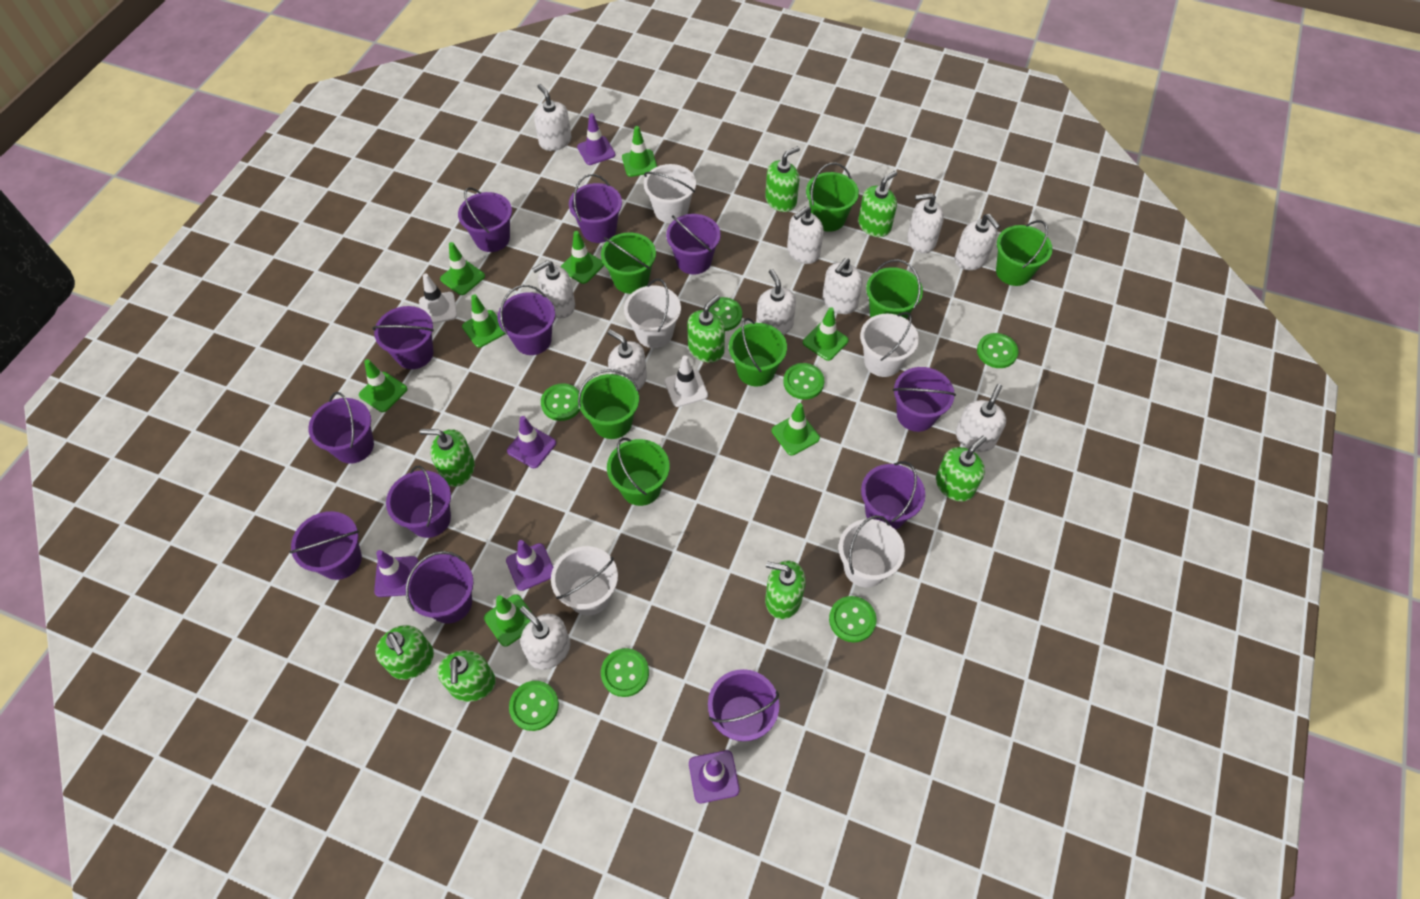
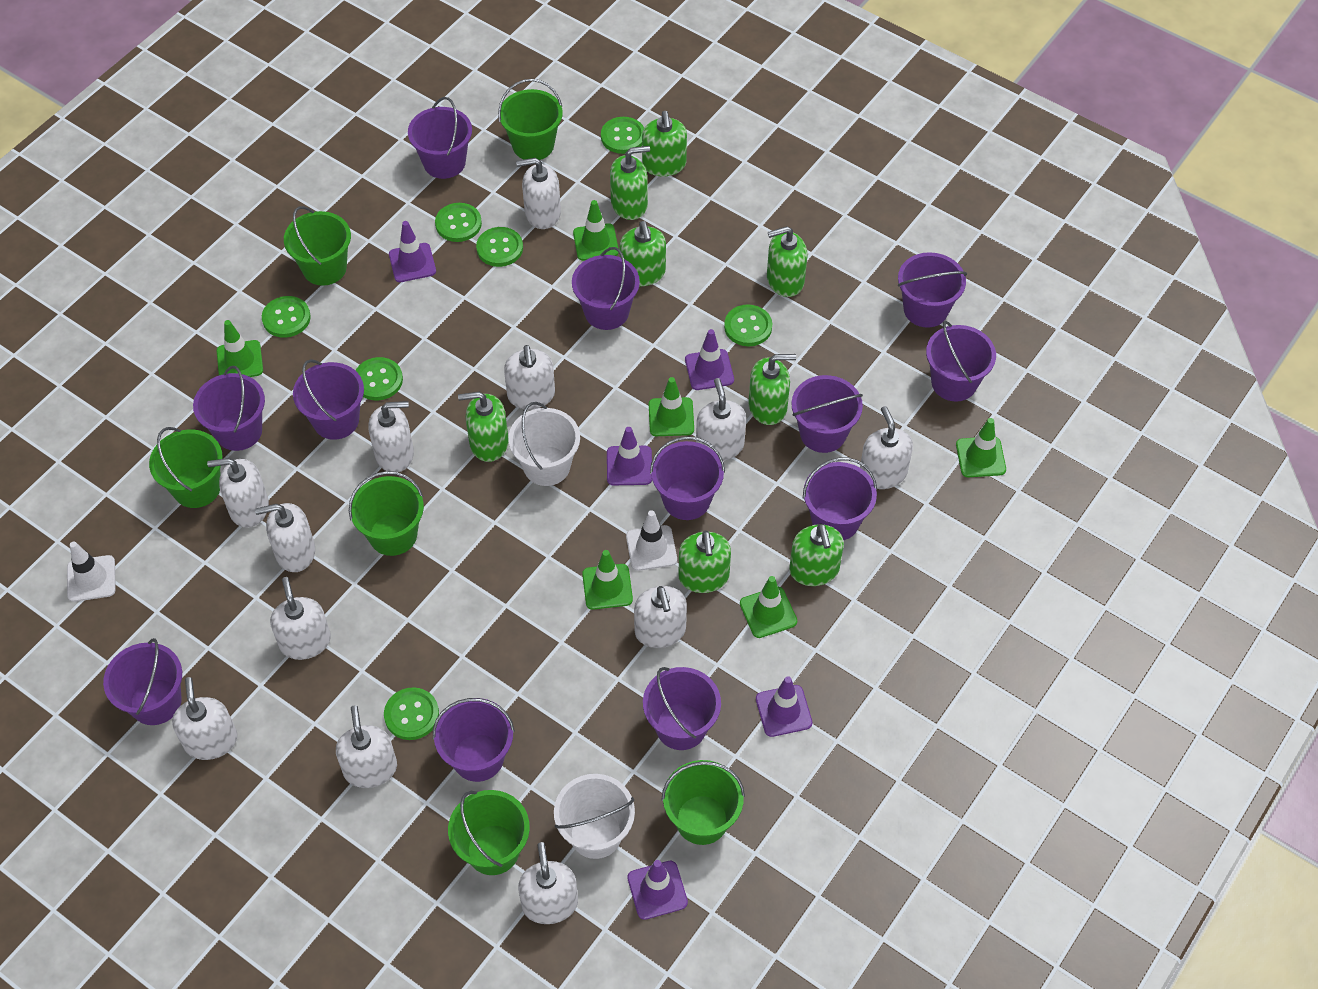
green bucket: 7 -> 6
green traffic cone: 8 -> 6
white bucket: 5 -> 2
white soap dispenser: 10 -> 12

